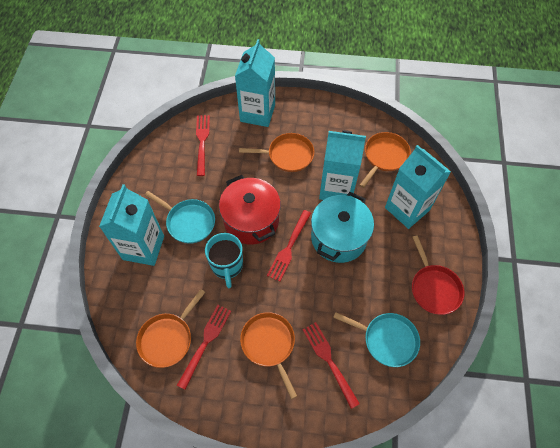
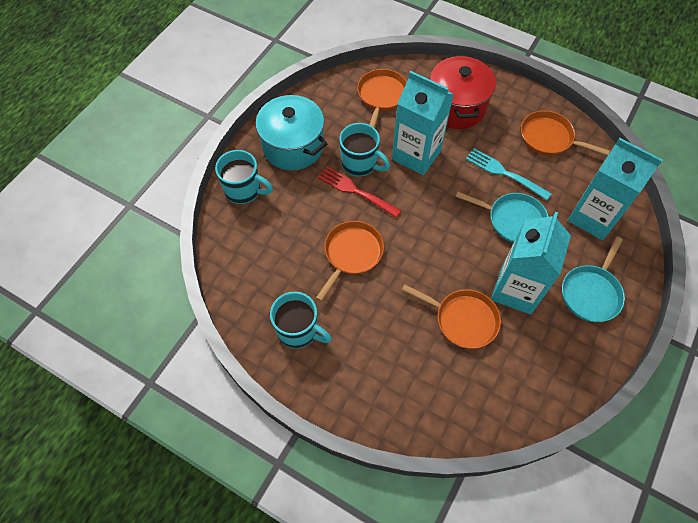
red fork: 4 -> 1
red pan: 1 -> 0
turquoise carton: 4 -> 3
turquoise fork: 0 -> 1
turquoise mug: 1 -> 3

